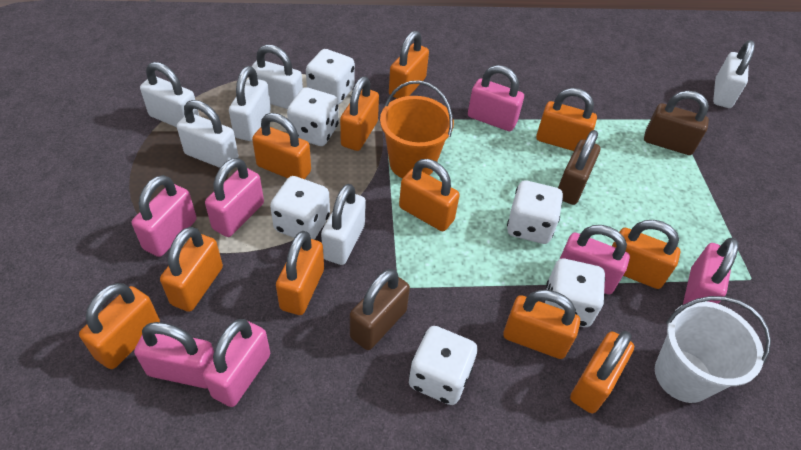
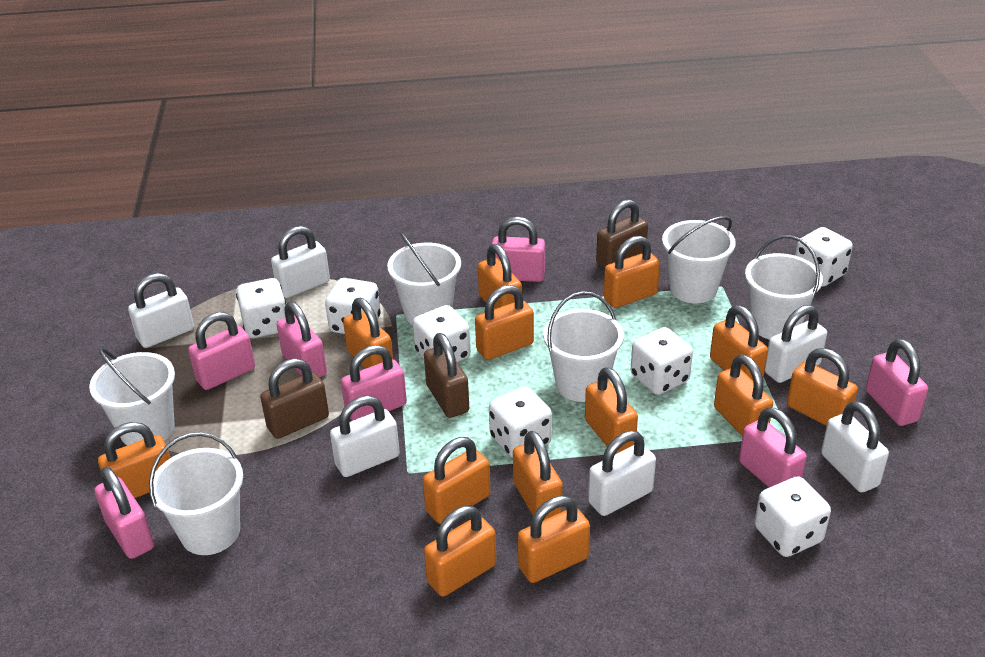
orange bucket: 1 -> 0
orange padlock: 11 -> 13
white bucket: 1 -> 6
white dice: 6 -> 7

